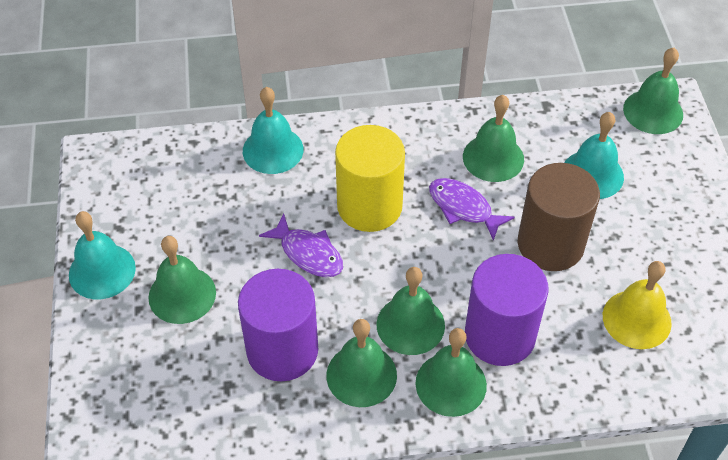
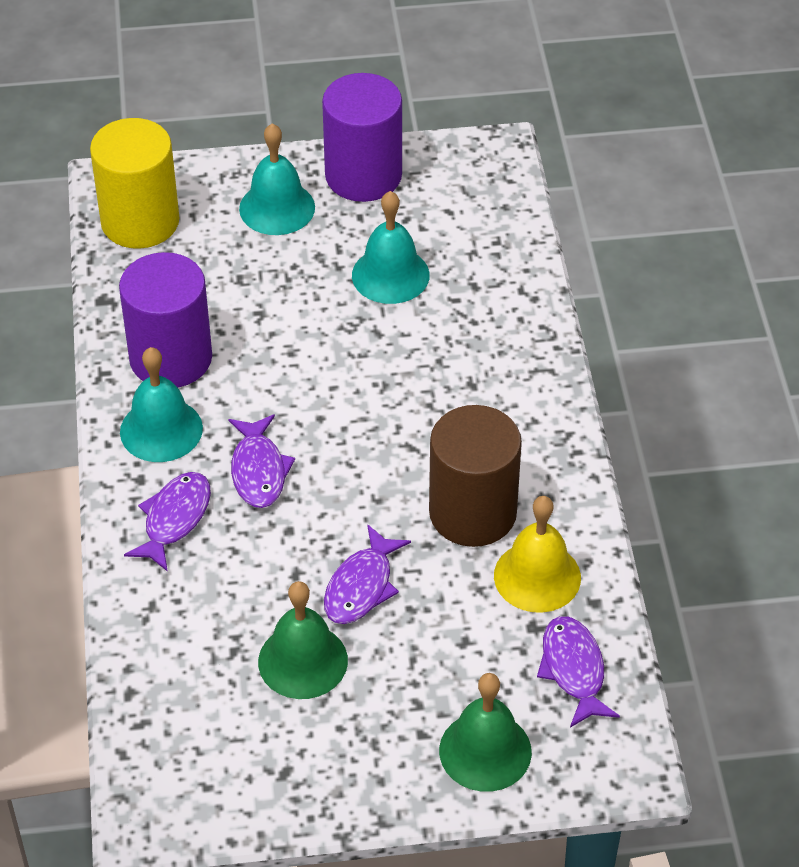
green bell: 6 -> 2
purple fish: 2 -> 4

